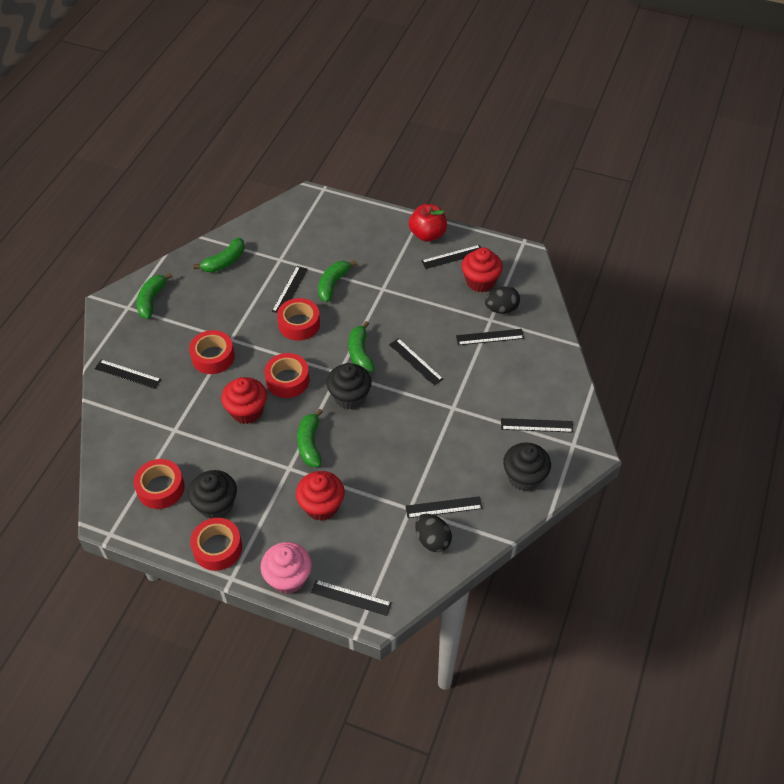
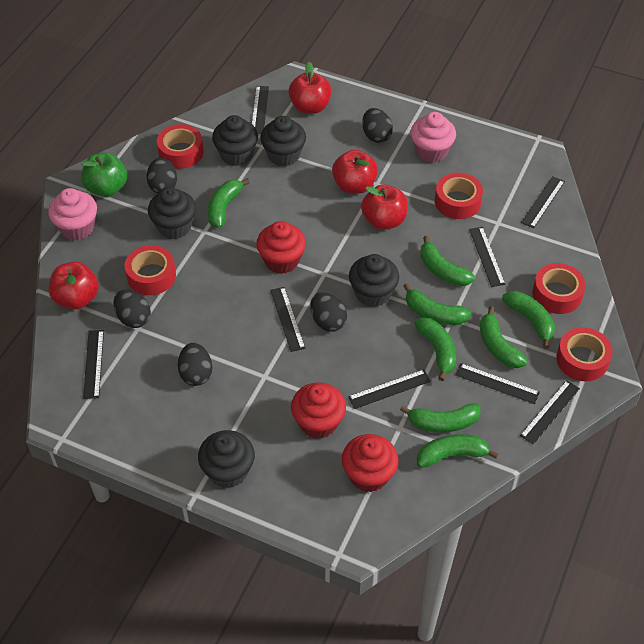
black cupcake: 3 -> 5
black egg: 2 -> 5
green apple: 0 -> 1
green banana: 5 -> 8
pink cupcake: 1 -> 2
red apple: 1 -> 4

